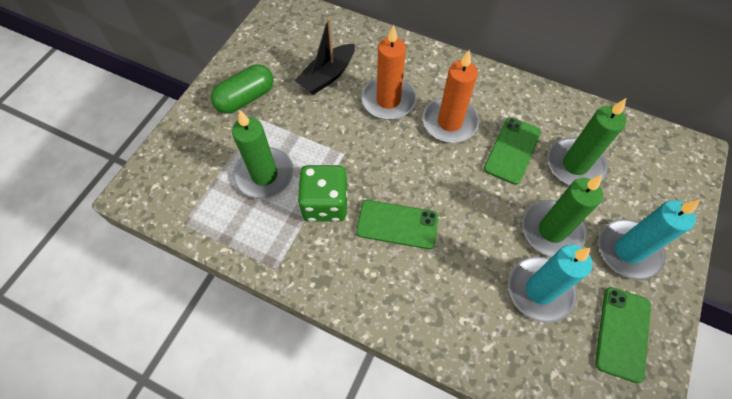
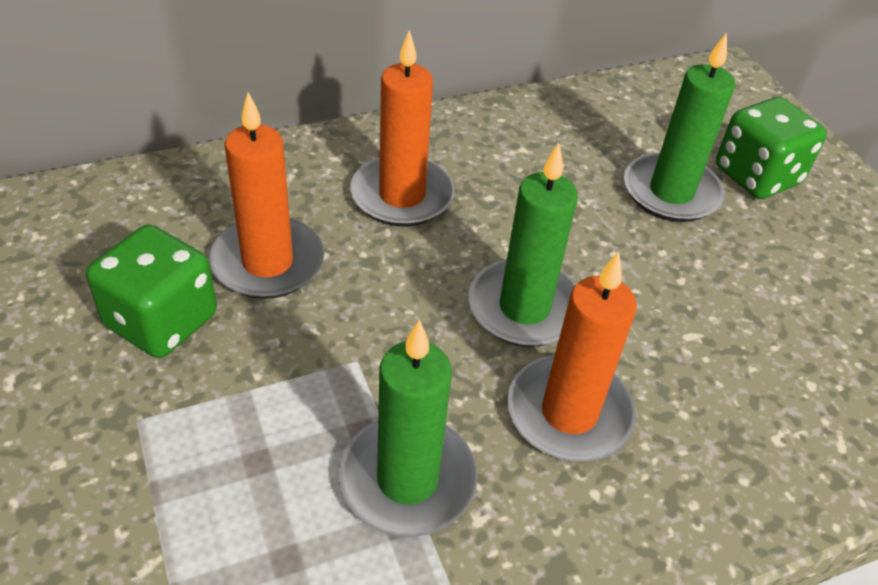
black boat: 1 -> 0
green capsule: 1 -> 0
green dice: 1 -> 2
green phone: 3 -> 0
orange candle: 2 -> 3
turquoise candle: 2 -> 0

